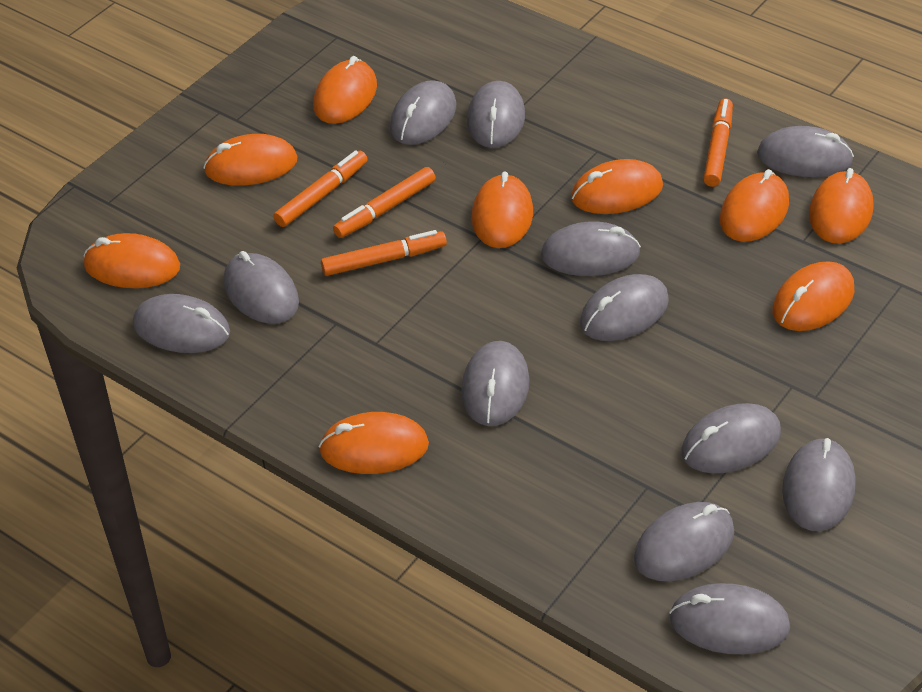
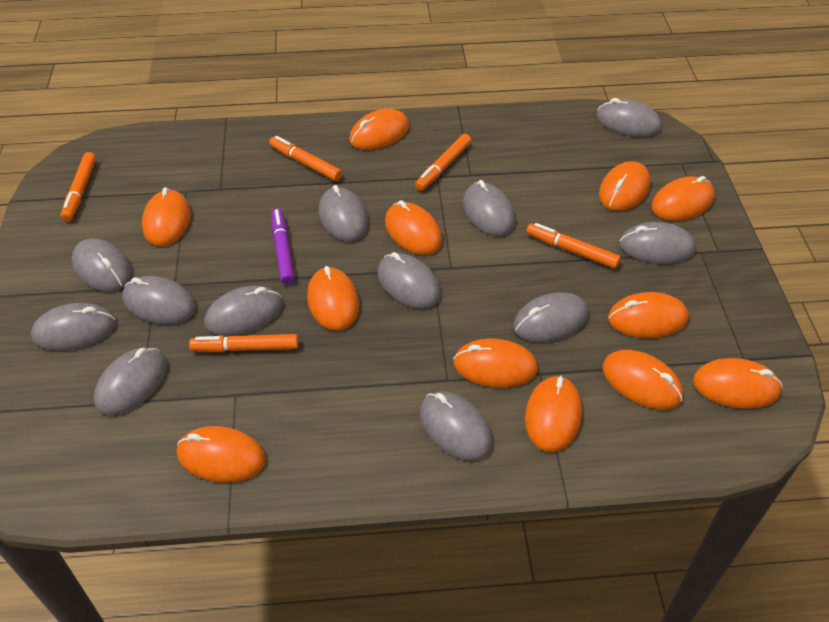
orange marker: 4 -> 5
orange mouse: 9 -> 12
purple marker: 0 -> 1

